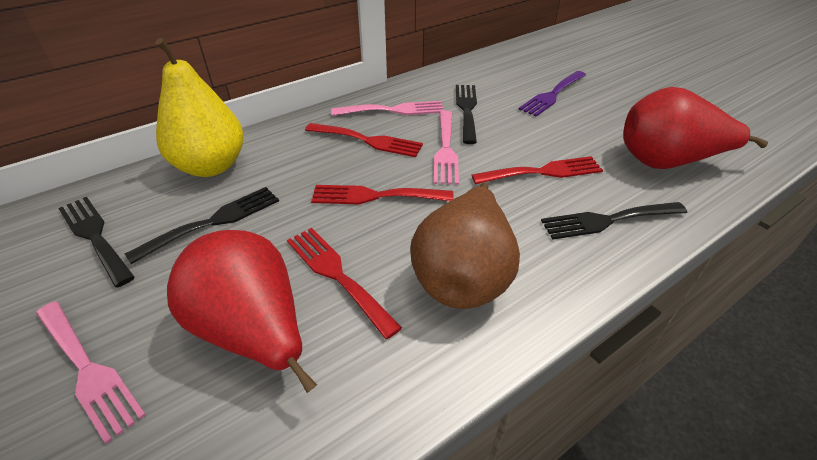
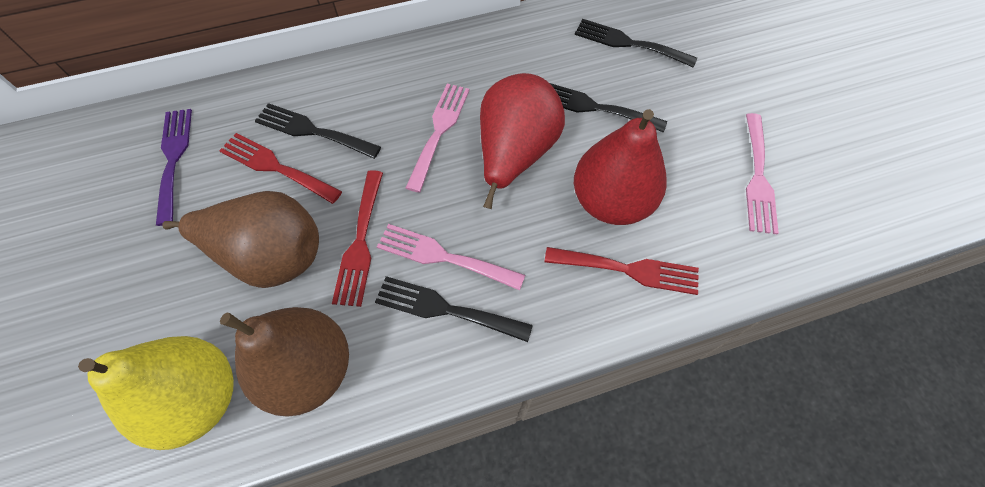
brown pear: 1 -> 2
red fork: 4 -> 3

